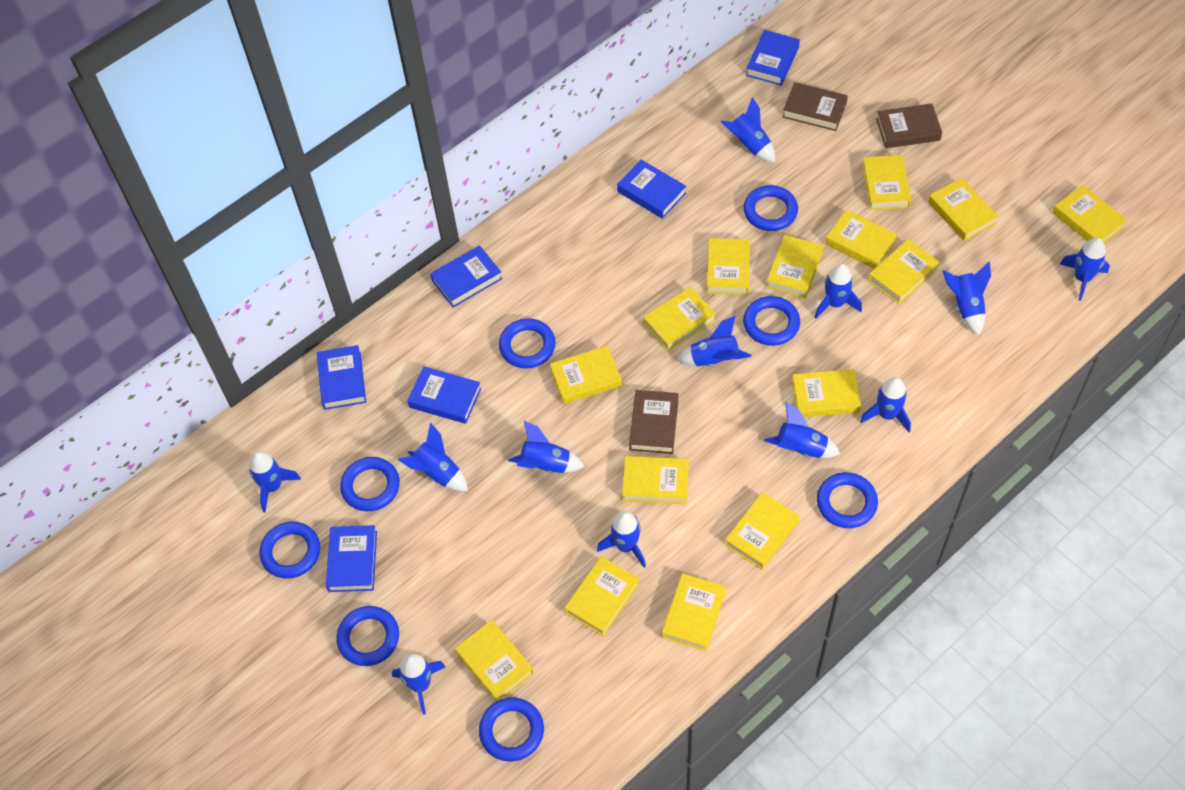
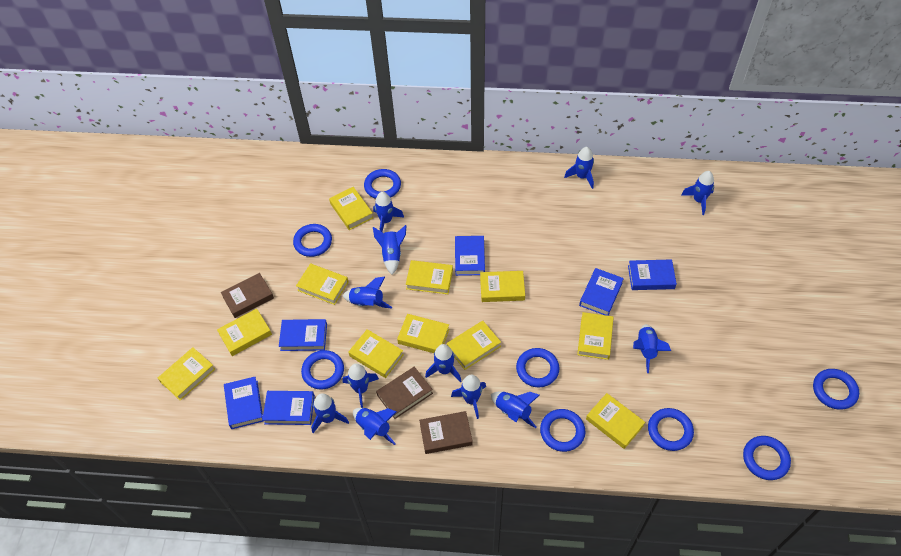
yellow book: 15 -> 11

